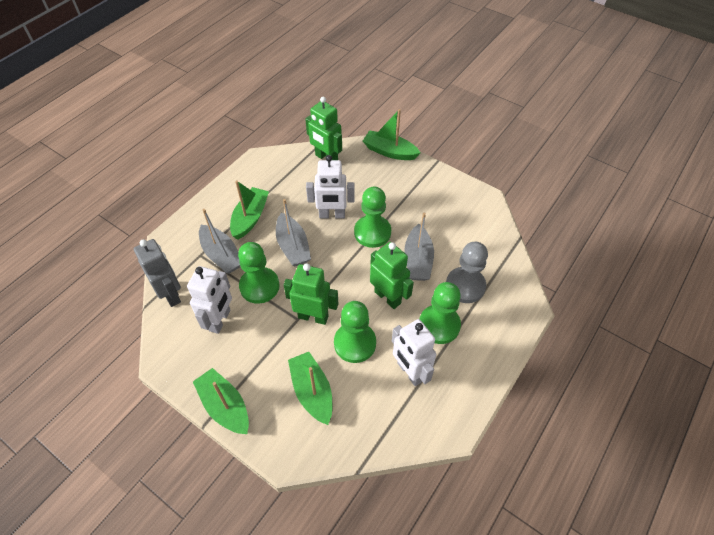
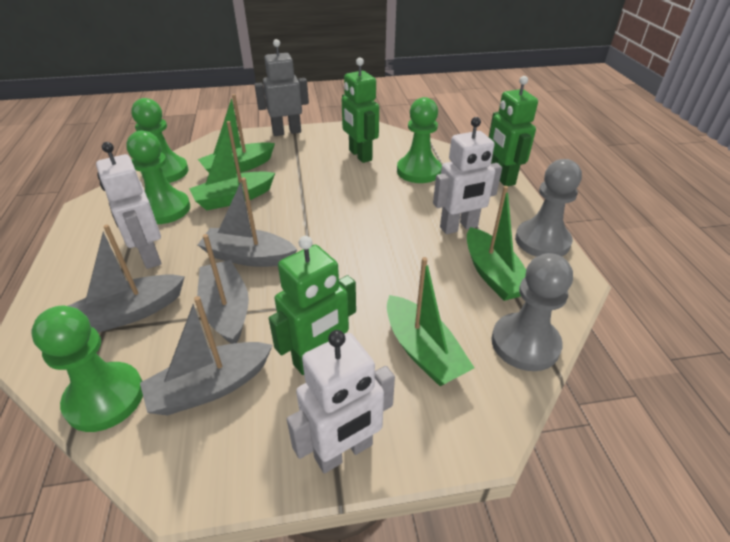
grey boat: 3 -> 4
grey pawn: 1 -> 2

